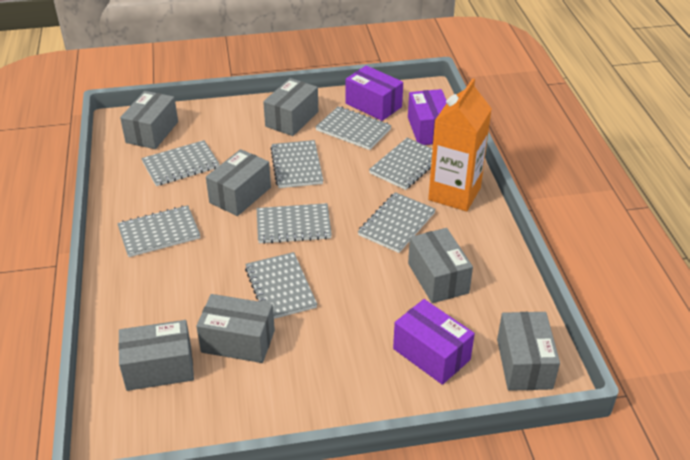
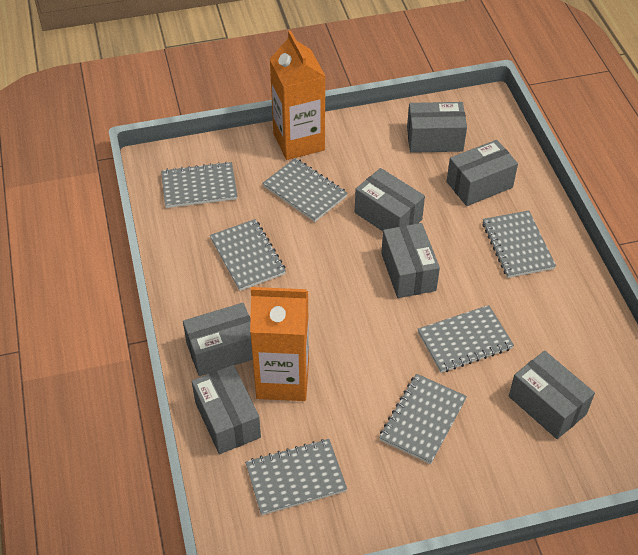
grey notebook: 8 -> 7
orange carton: 1 -> 2
purple box: 3 -> 0

